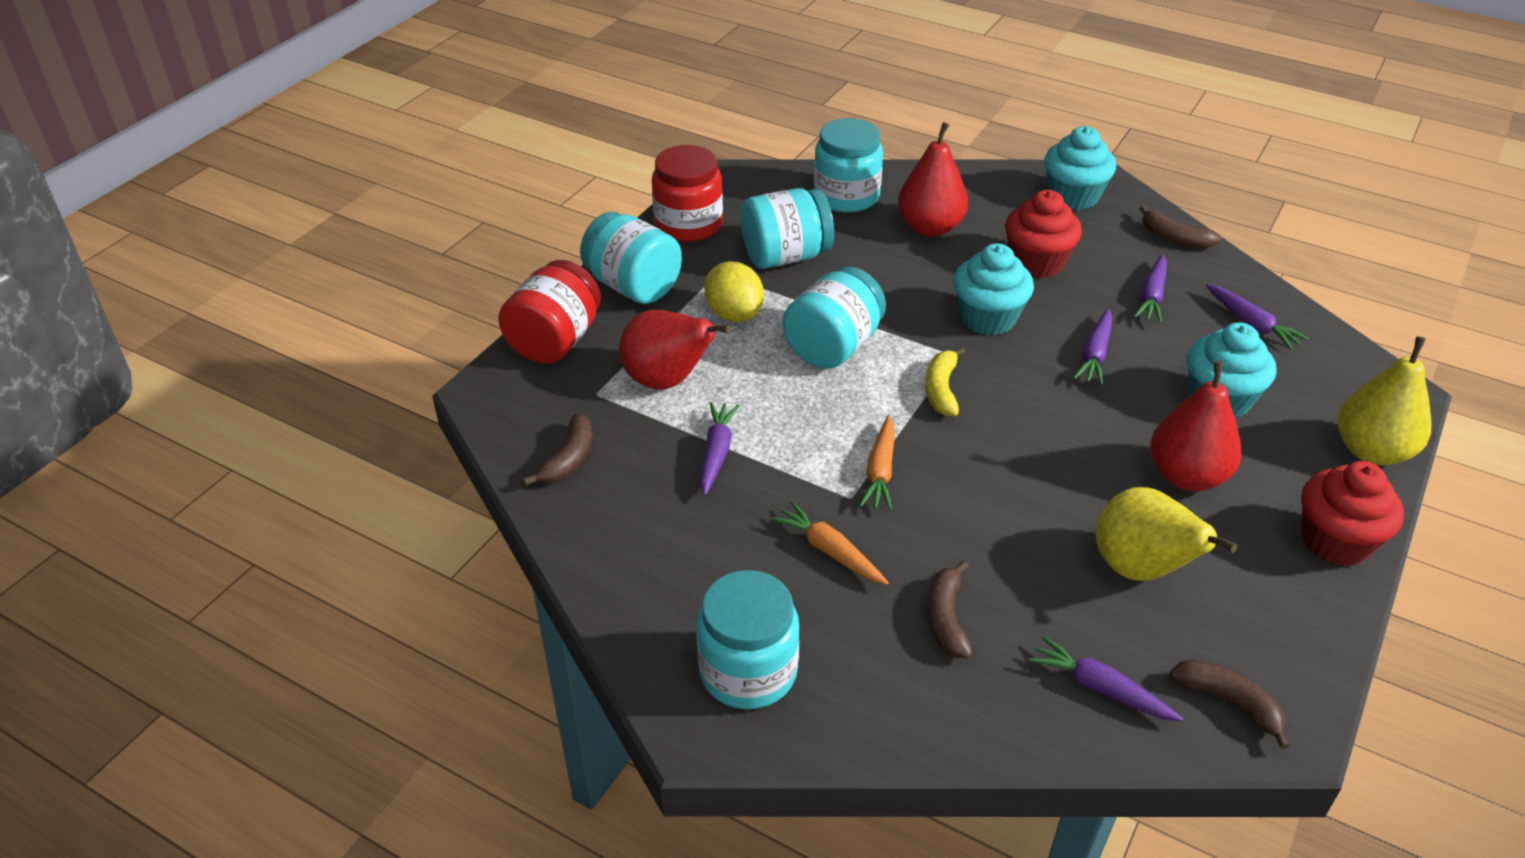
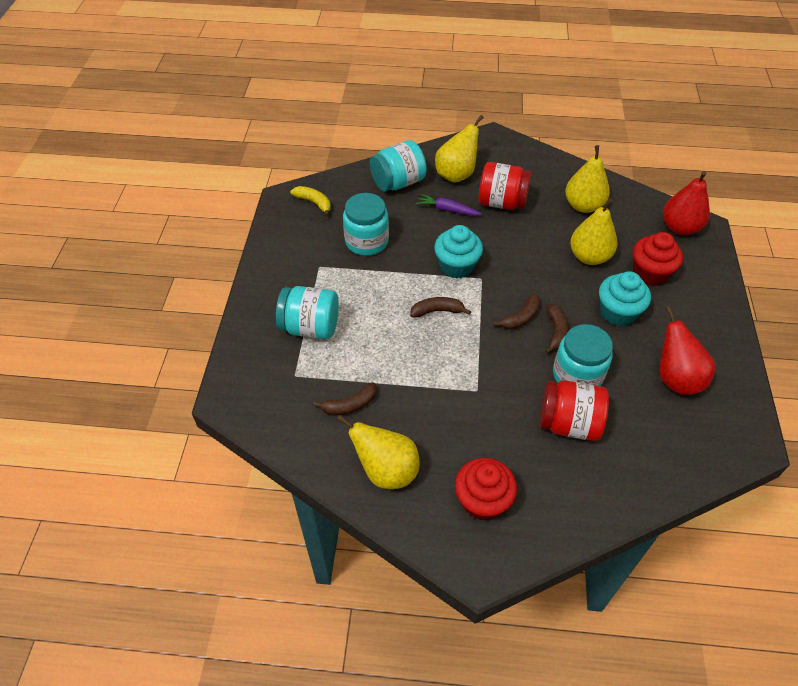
orange carrot: 2 -> 0
purple carrot: 5 -> 1
red pear: 3 -> 2
turquoise cupcake: 3 -> 2
turquoise jar: 5 -> 4
yellow lemon: 1 -> 0
yellow pear: 2 -> 4

